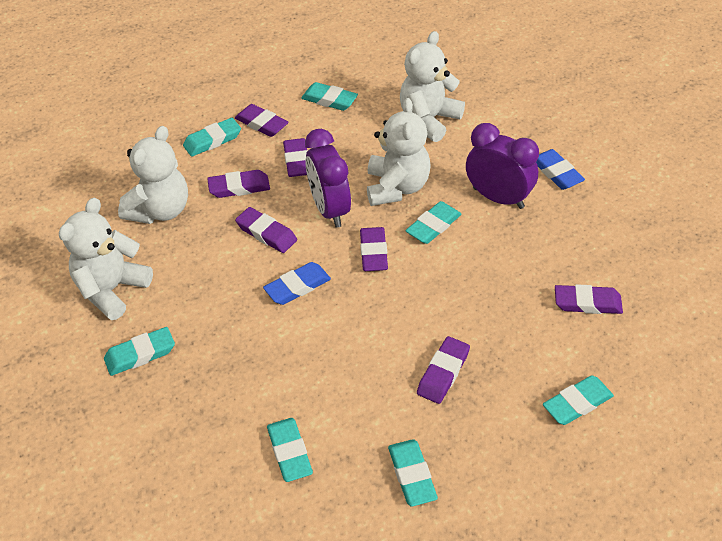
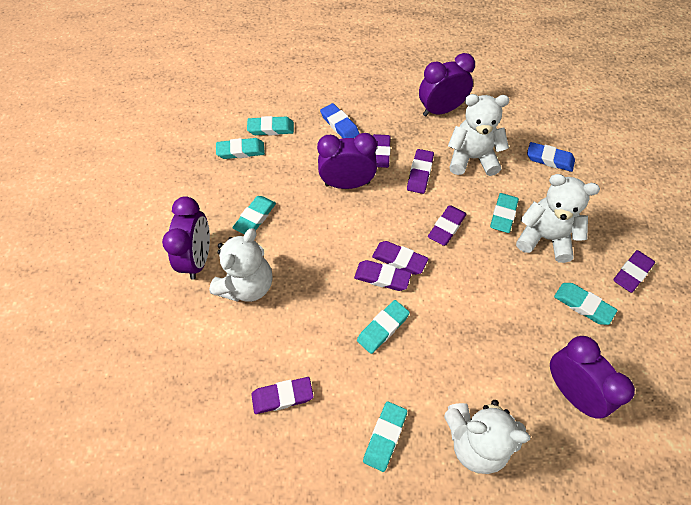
purple clock: 2 -> 4

